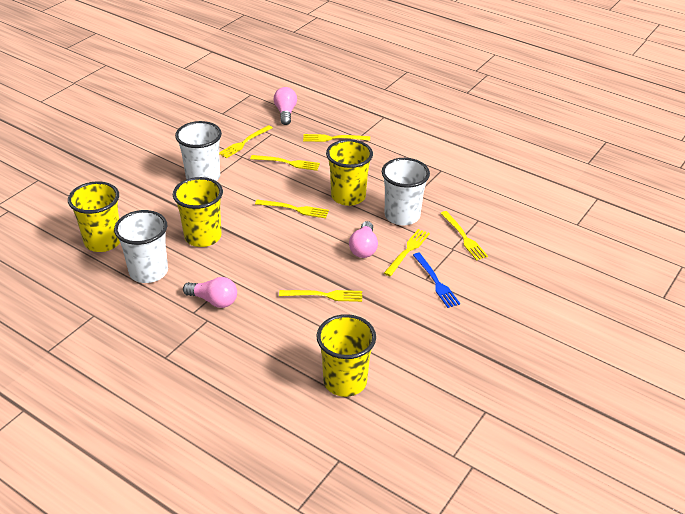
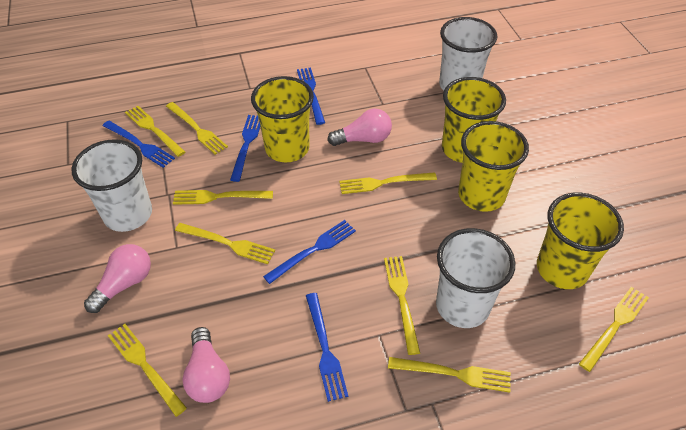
blue fork: 1 -> 5
yellow fork: 7 -> 9

